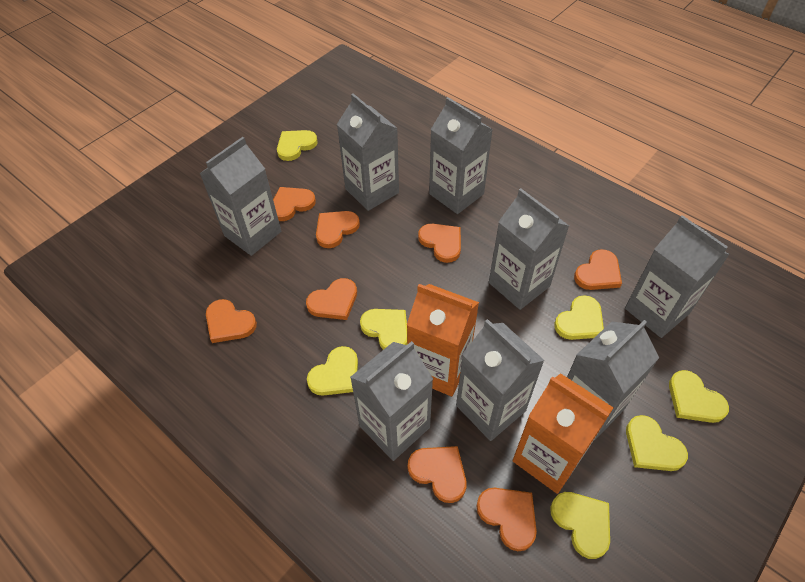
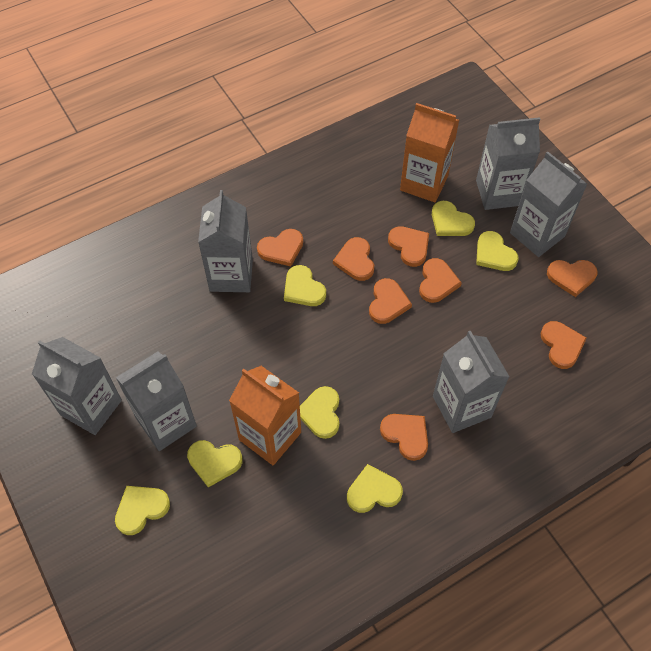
grey carton: 8 -> 6

